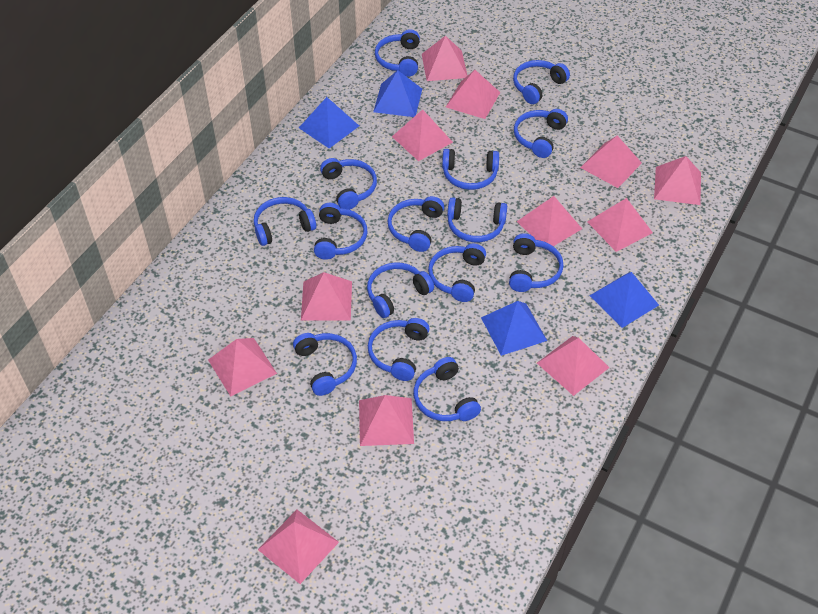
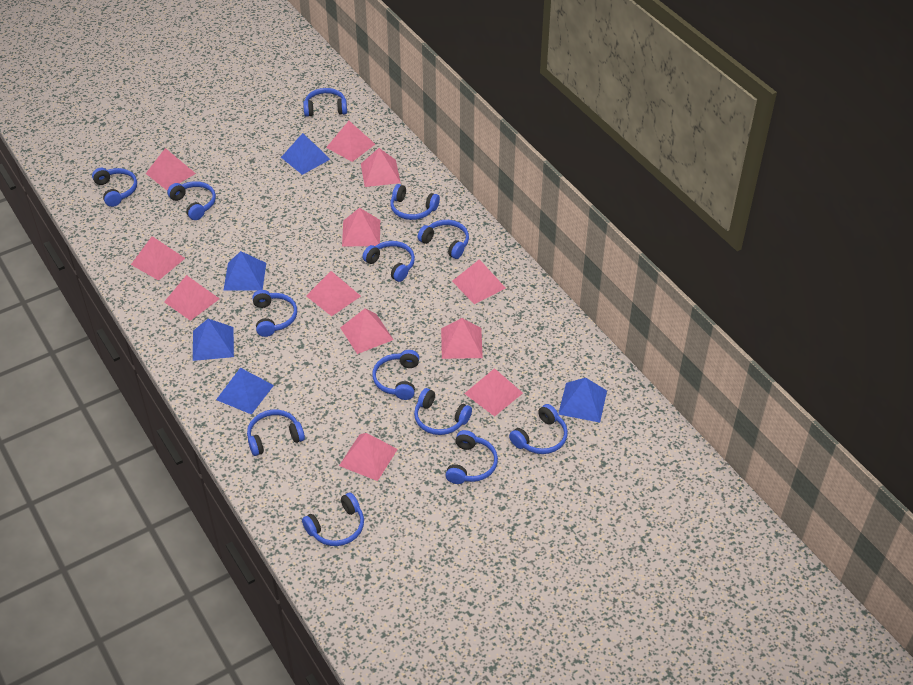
blue headphones: 15 -> 13
blue pyramid: 4 -> 5

